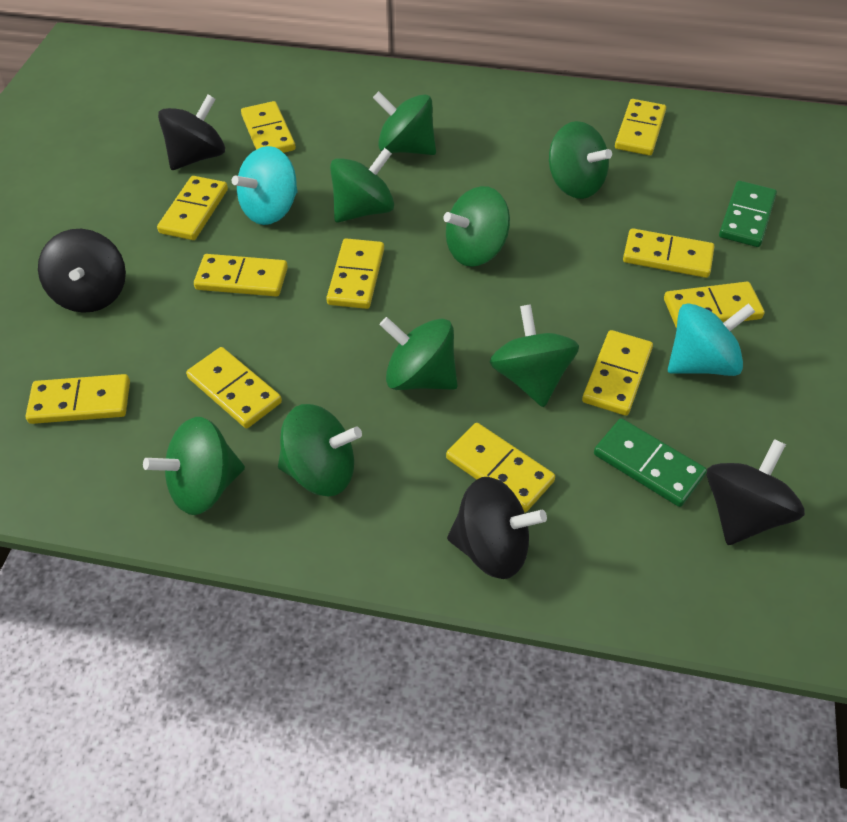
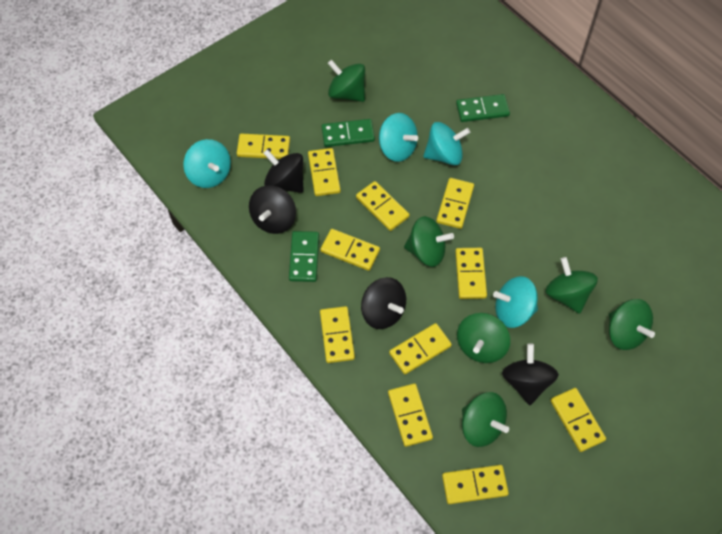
green domino: 2 -> 3
green spinning top: 8 -> 6
turquoise spinning top: 2 -> 4

